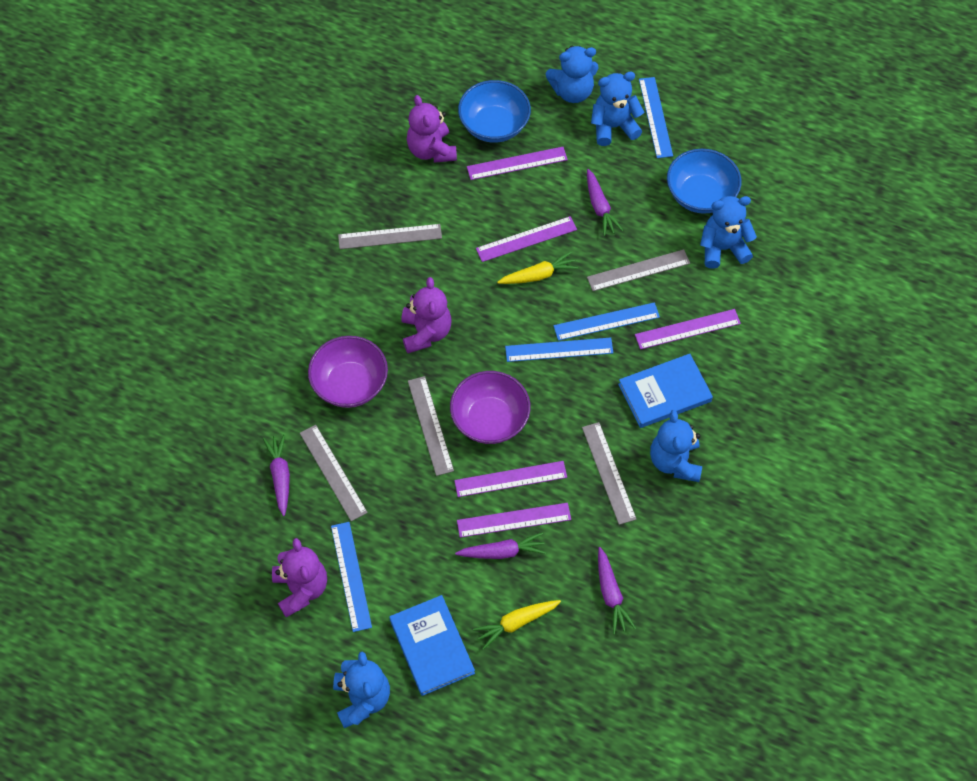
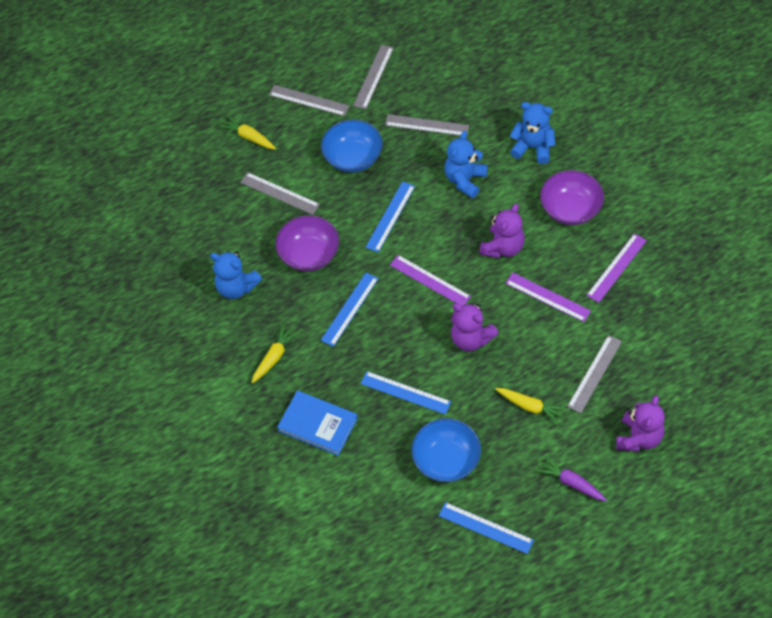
blue book: 2 -> 1
blue teddy bear: 5 -> 3
purple carrot: 4 -> 1
purple ruler: 5 -> 3
yellow carrot: 2 -> 3

